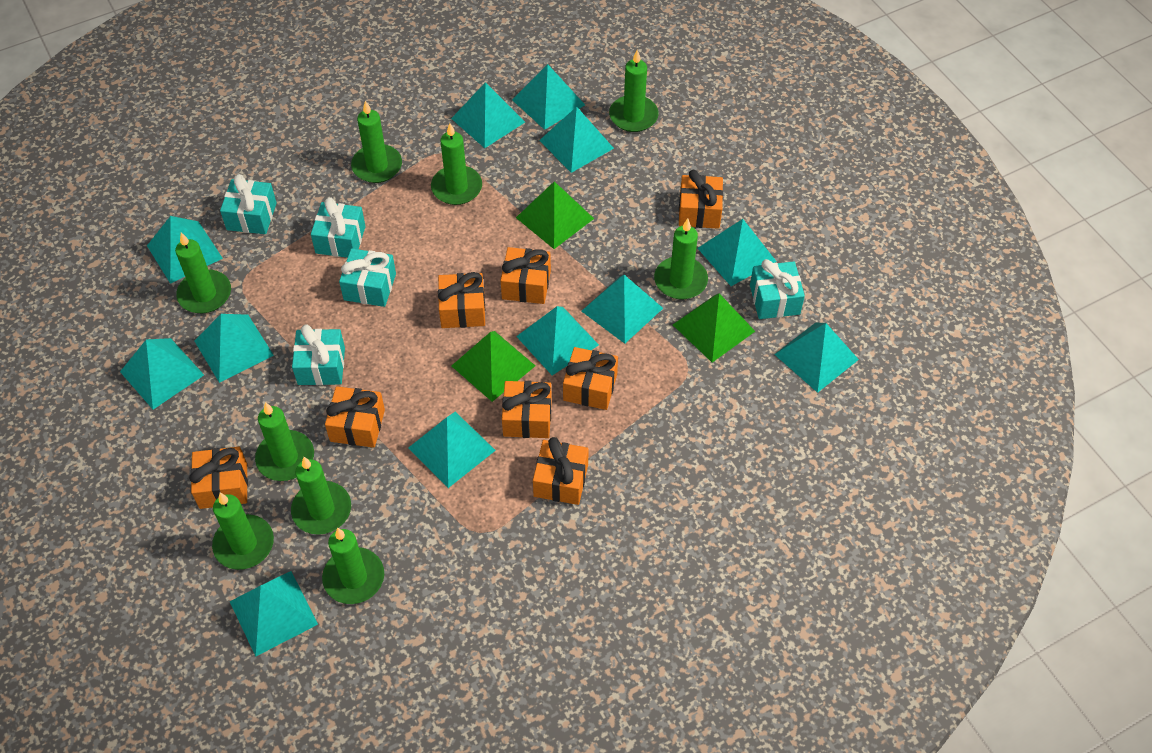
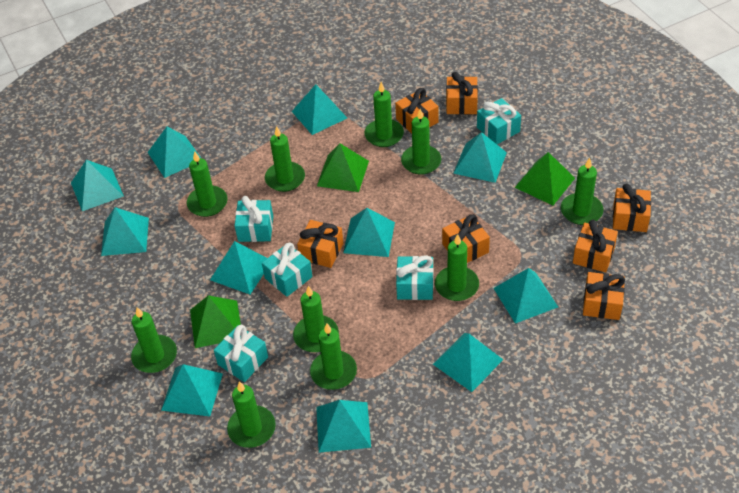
green candle: 9 -> 10
orange gift: 8 -> 7
turquoise pyramid: 12 -> 11

